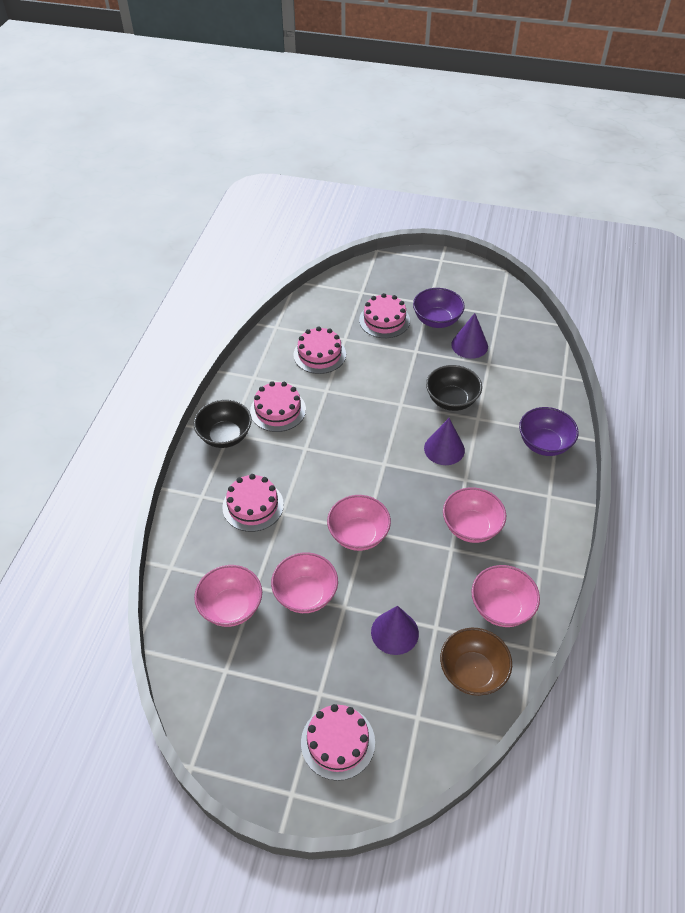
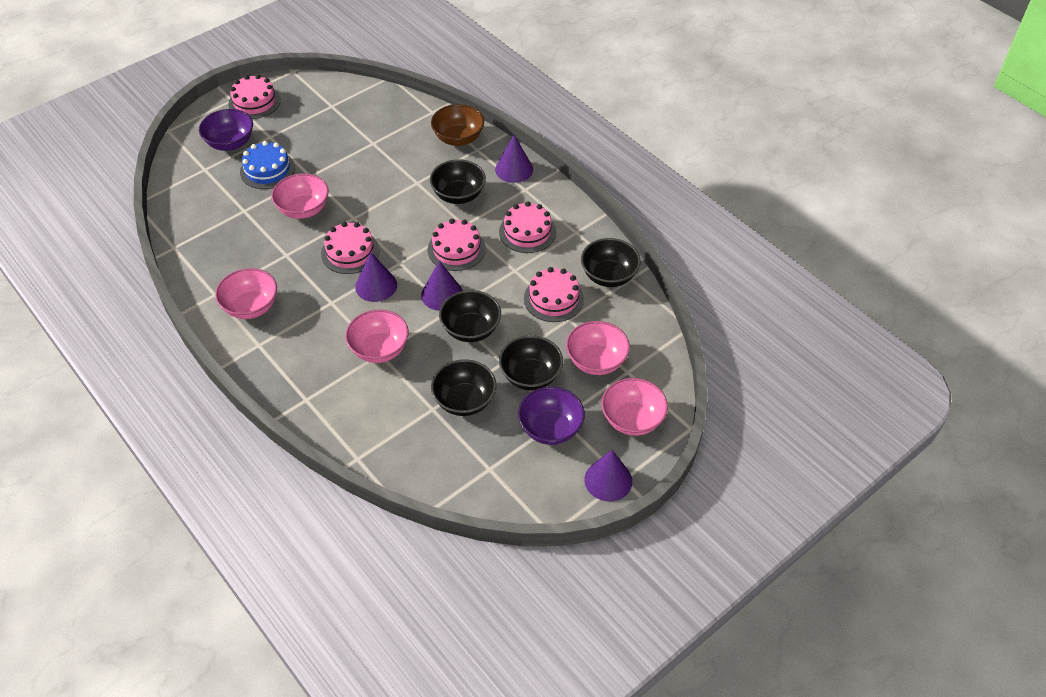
black bowl: 2 -> 5
blue cake: 0 -> 1
purple cone: 3 -> 4

